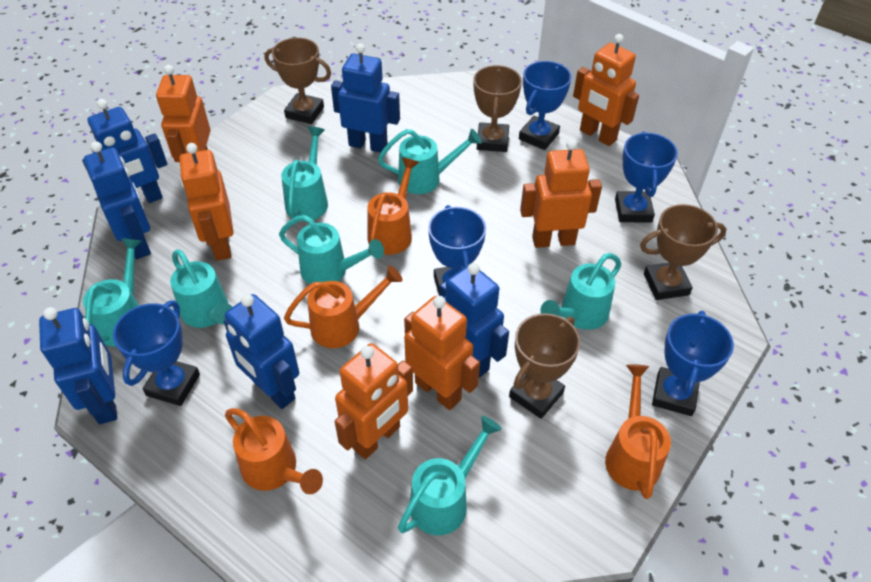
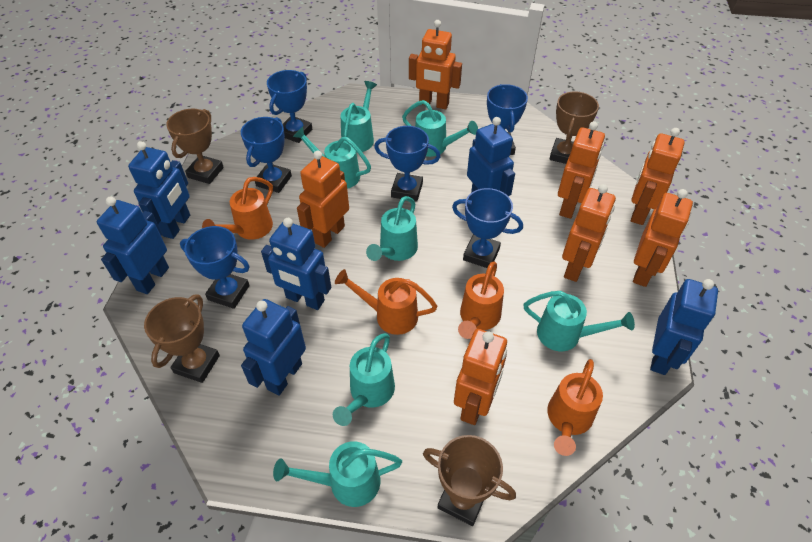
blue trophy: 5 -> 6
orange robot: 6 -> 7

